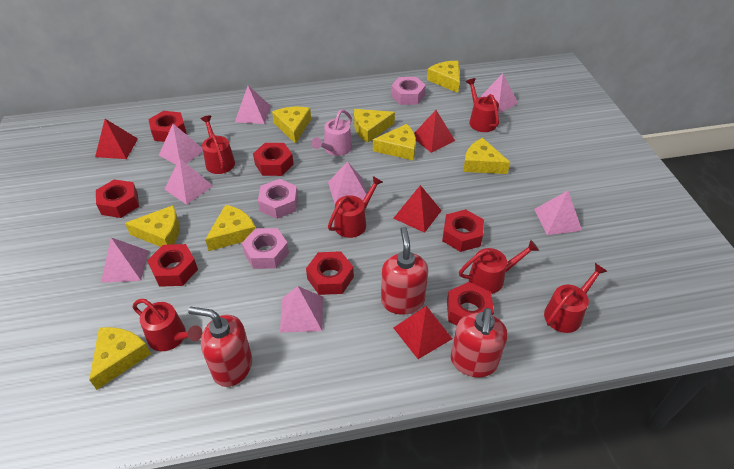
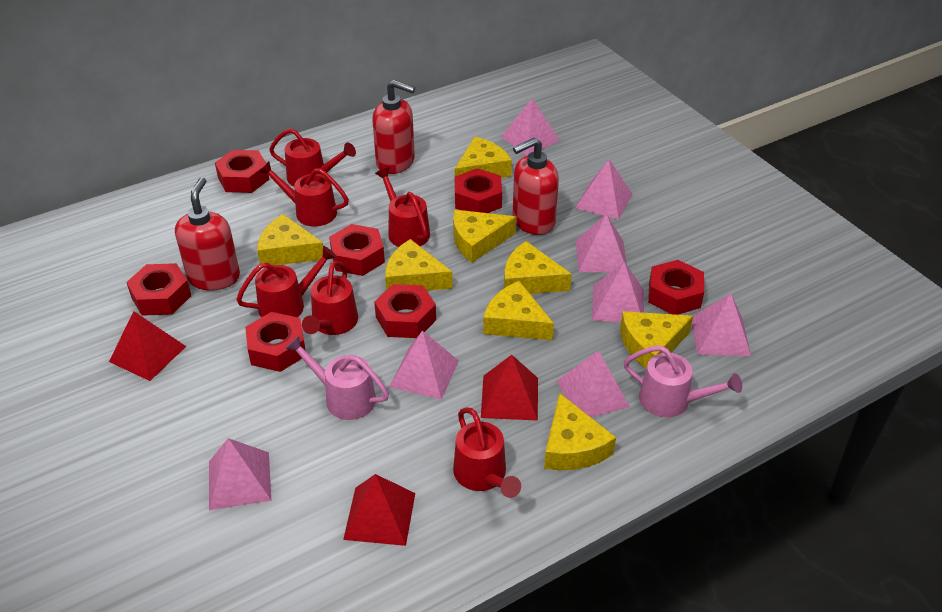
pink nut: 3 -> 0
pink watering can: 1 -> 2
red pyramid: 4 -> 3

